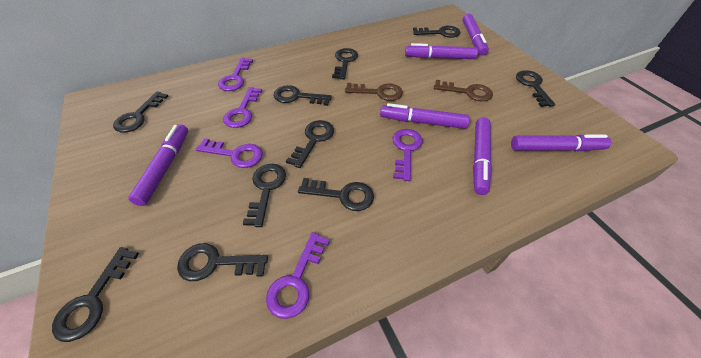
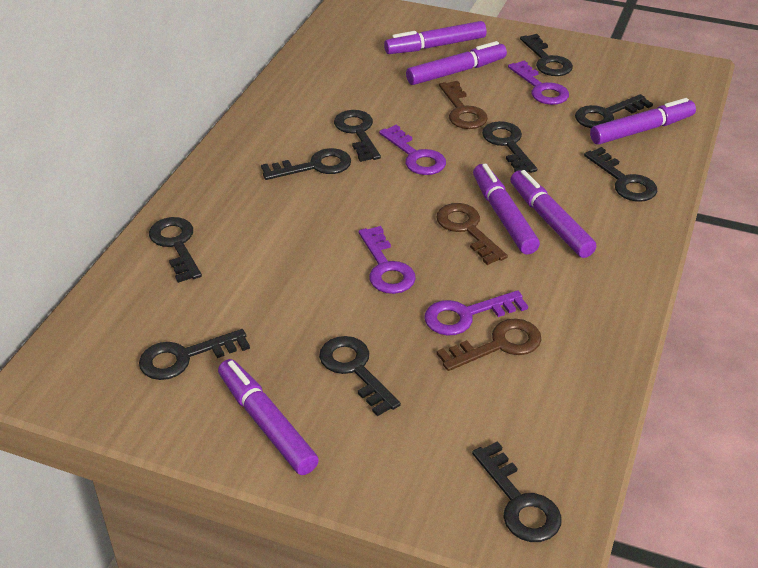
brown key: 2 -> 3
purple key: 5 -> 4

